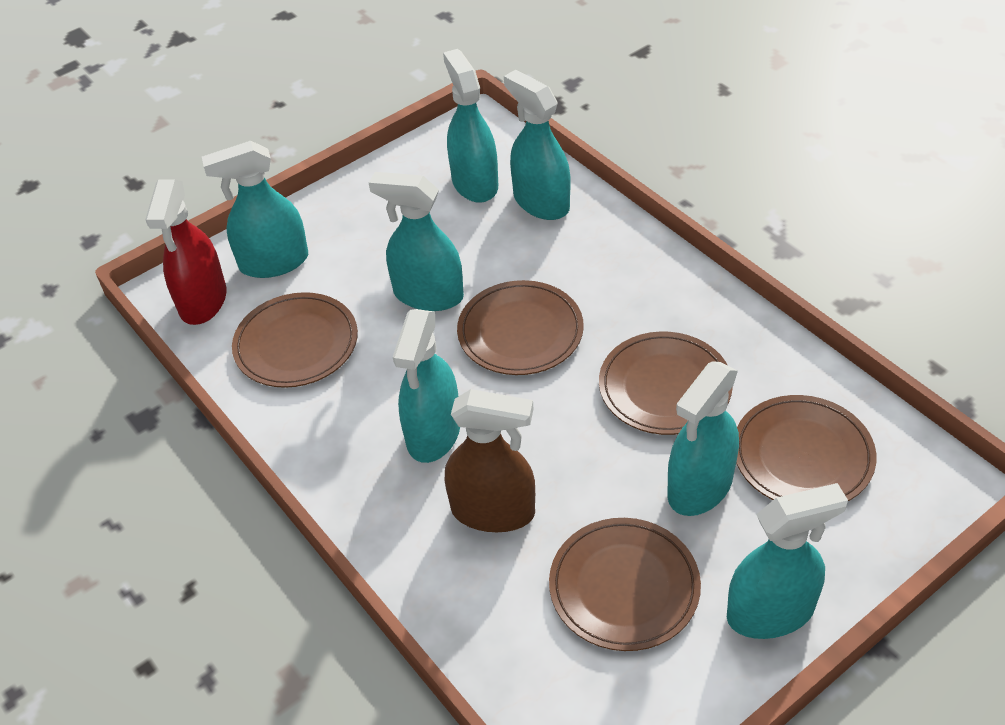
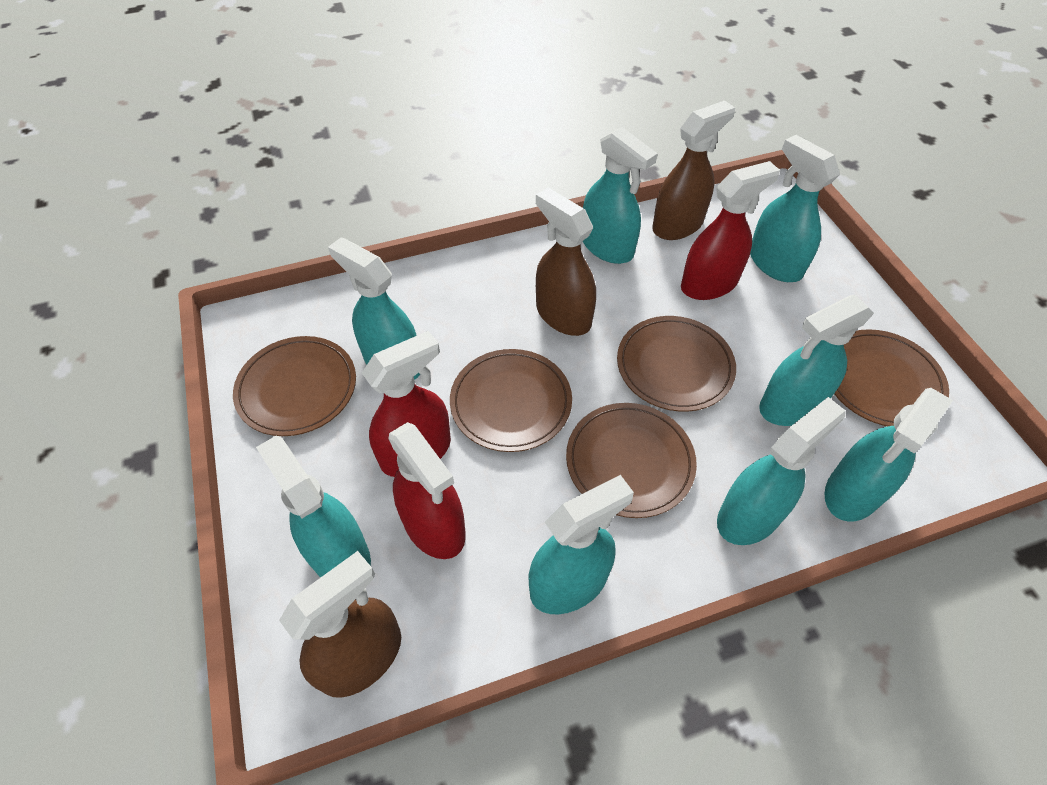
brown spray bottle: 1 -> 3
red spray bottle: 1 -> 3
turquoise spray bottle: 7 -> 8

